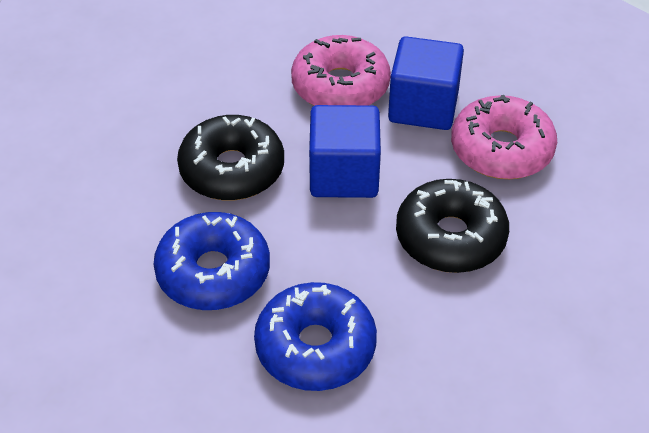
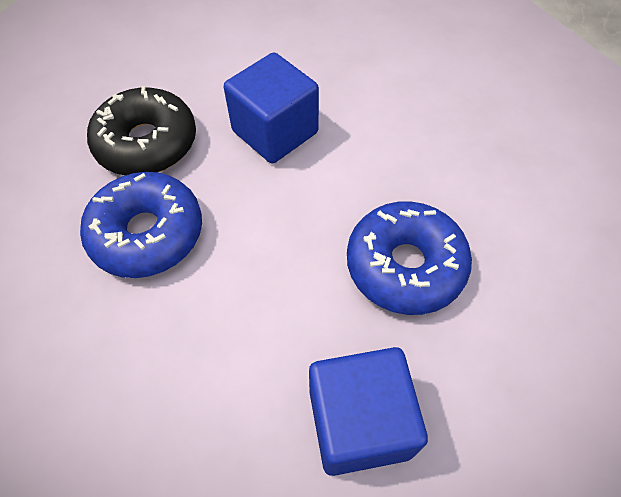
black donut: 2 -> 1
pink donut: 2 -> 0

